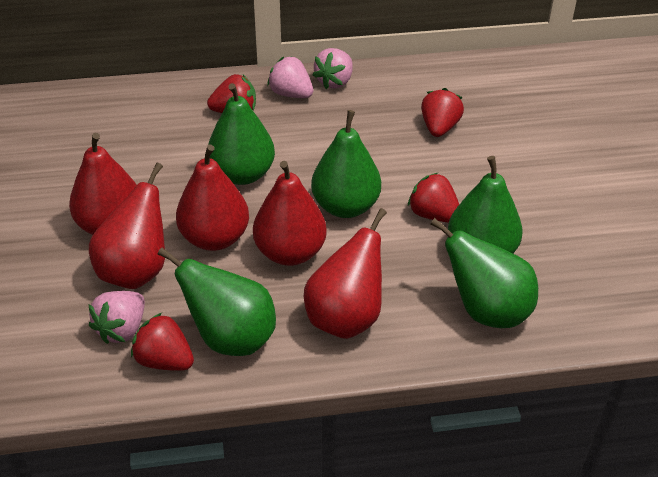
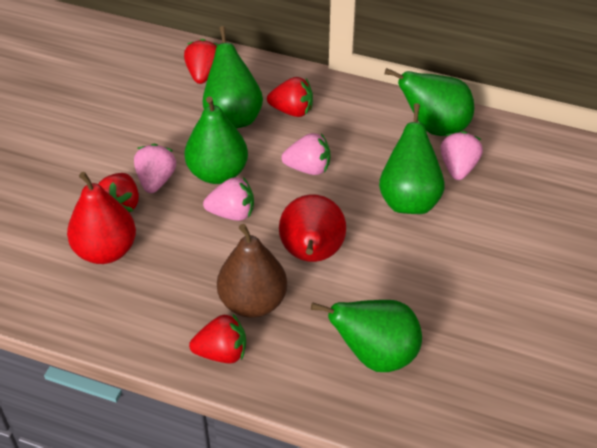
brown pear: 0 -> 1
pink strawberry: 3 -> 4
red pear: 5 -> 2

